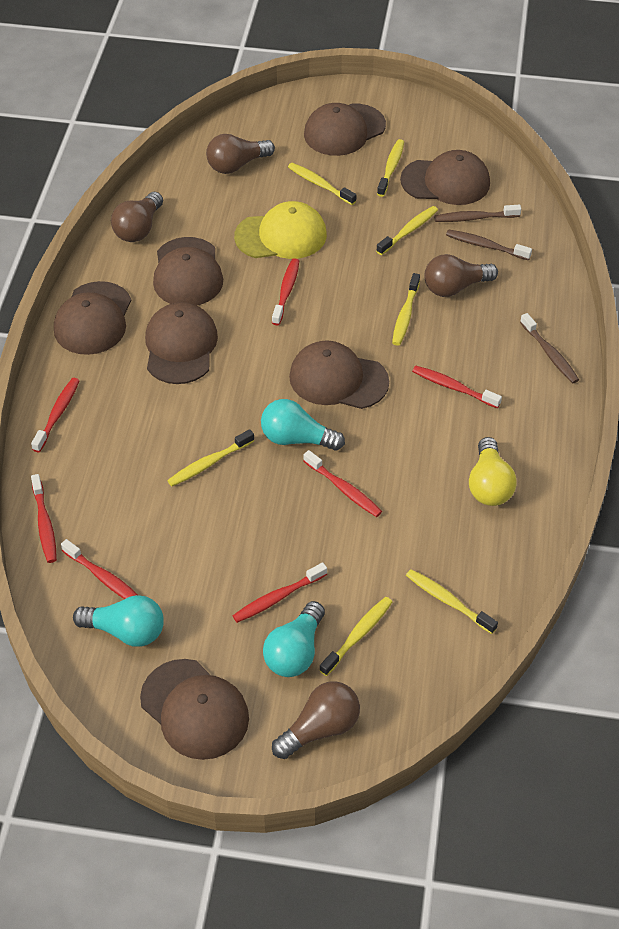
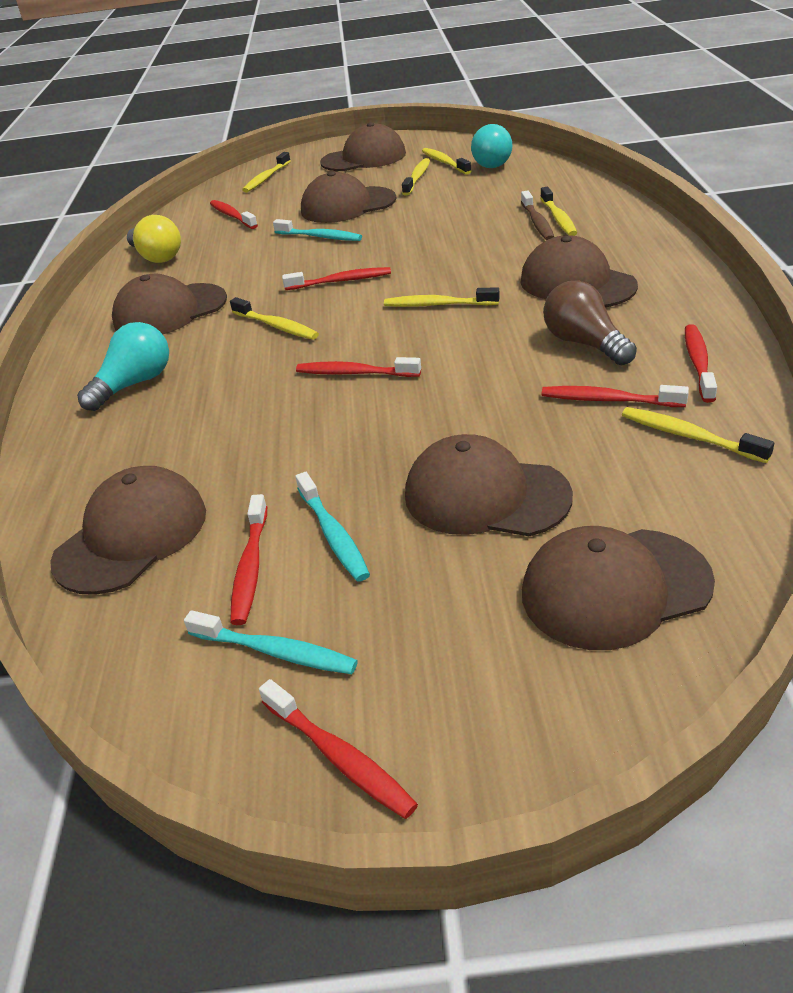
brown light bulb: 4 -> 1
brown toothbrush: 3 -> 1
turquoise light bulb: 3 -> 2
turquoise toothbrush: 0 -> 3
yellow cap: 1 -> 0

